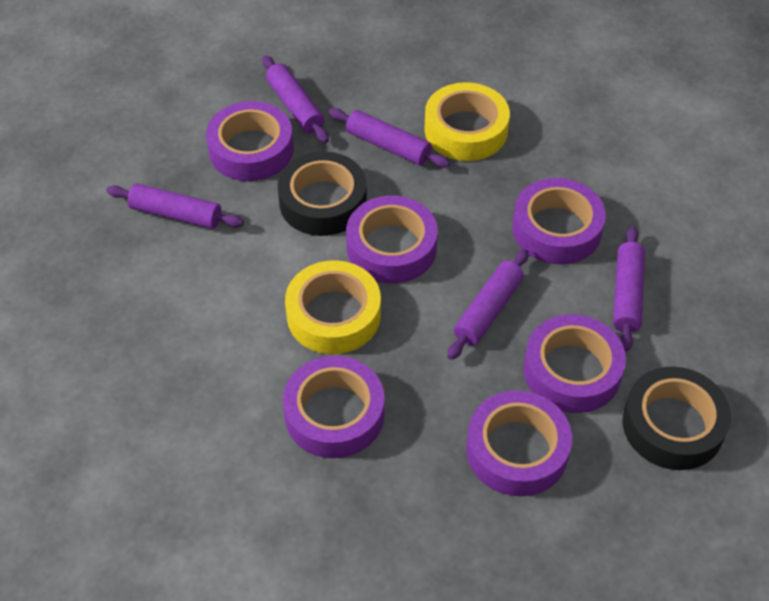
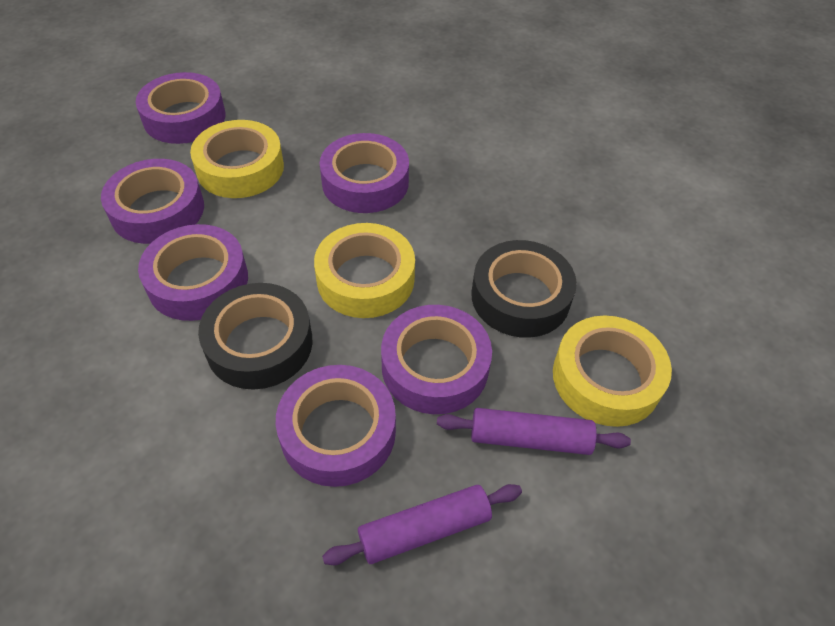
purple rolling pin: 5 -> 2
yellow tape: 2 -> 3

